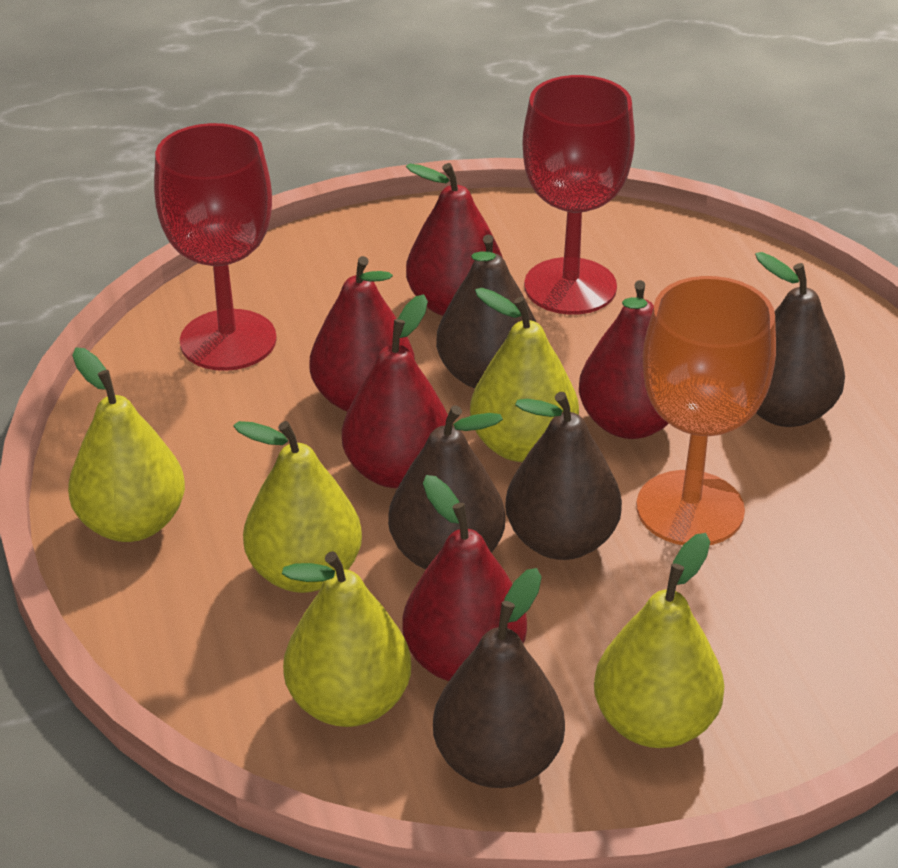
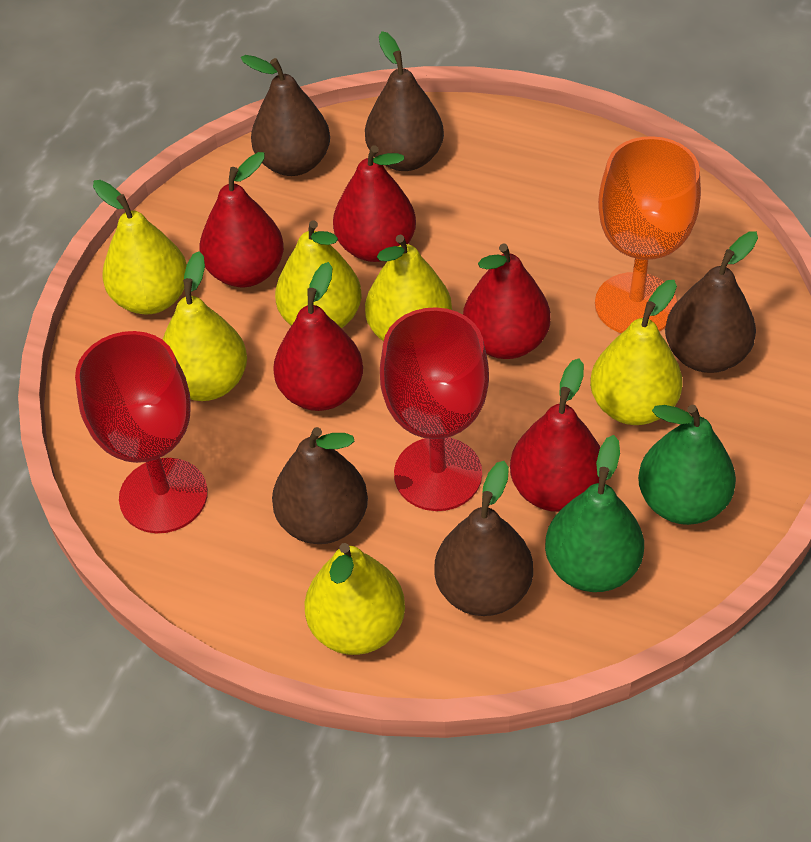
green pear: 0 -> 2
yellow pear: 5 -> 6

